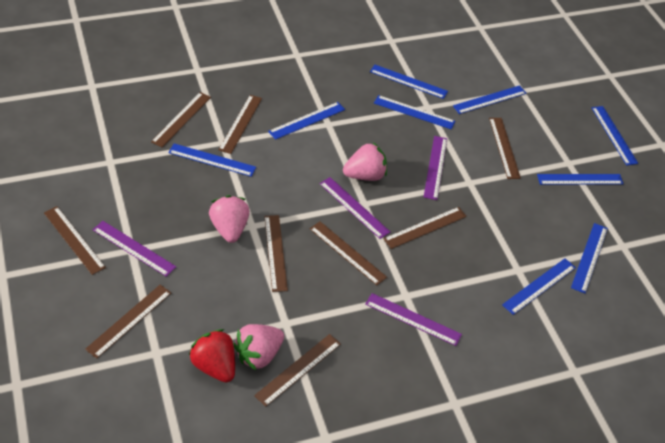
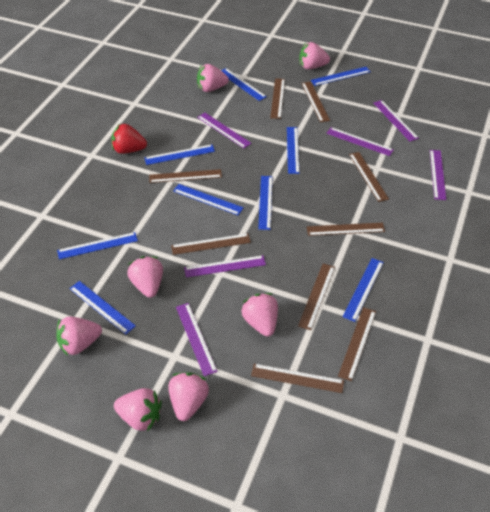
pink strawberry: 3 -> 7
purple ruler: 4 -> 6

